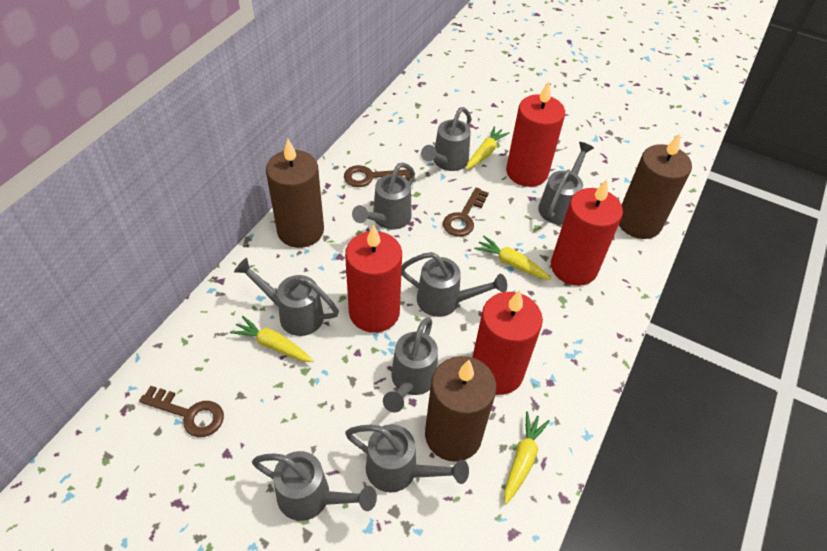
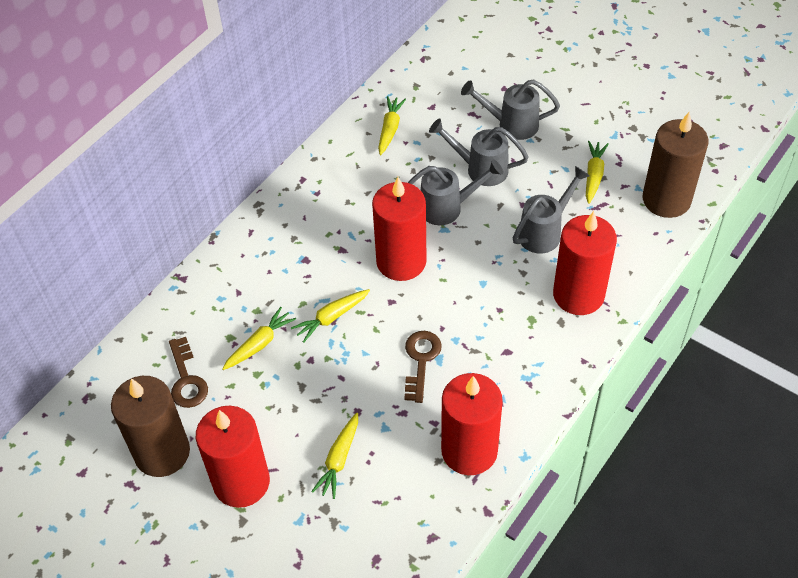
brown candle: 3 -> 2
brown key: 3 -> 2
grey watering can: 8 -> 4
yellow carrot: 4 -> 5

